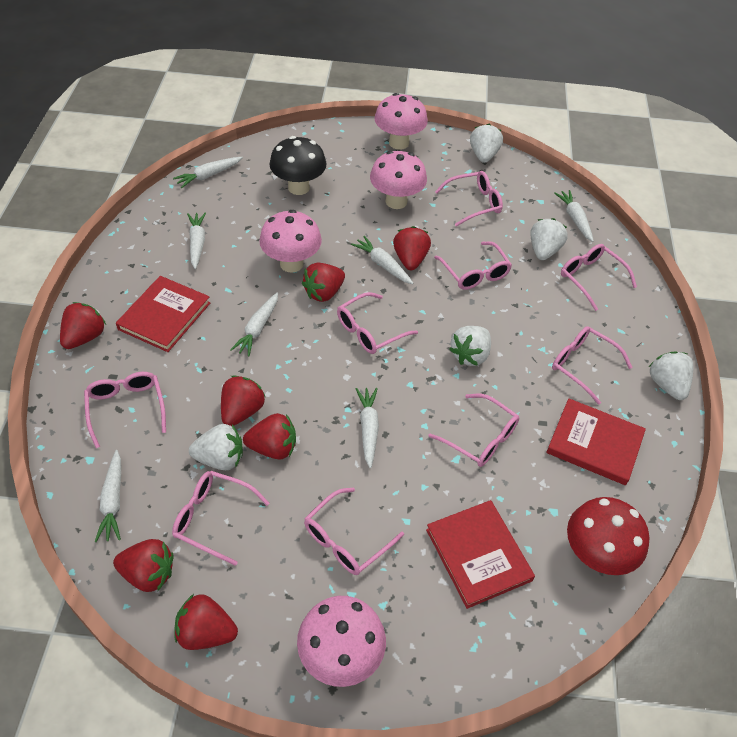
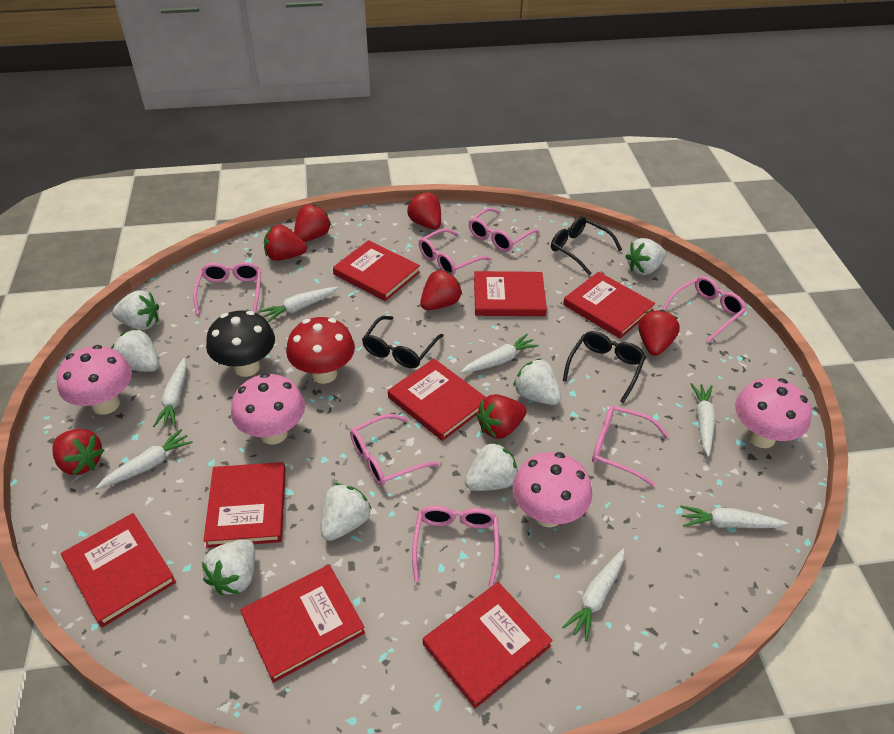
black glasses: 0 -> 3
pink glasses: 9 -> 7
red book: 3 -> 8
white strawberry: 5 -> 7

